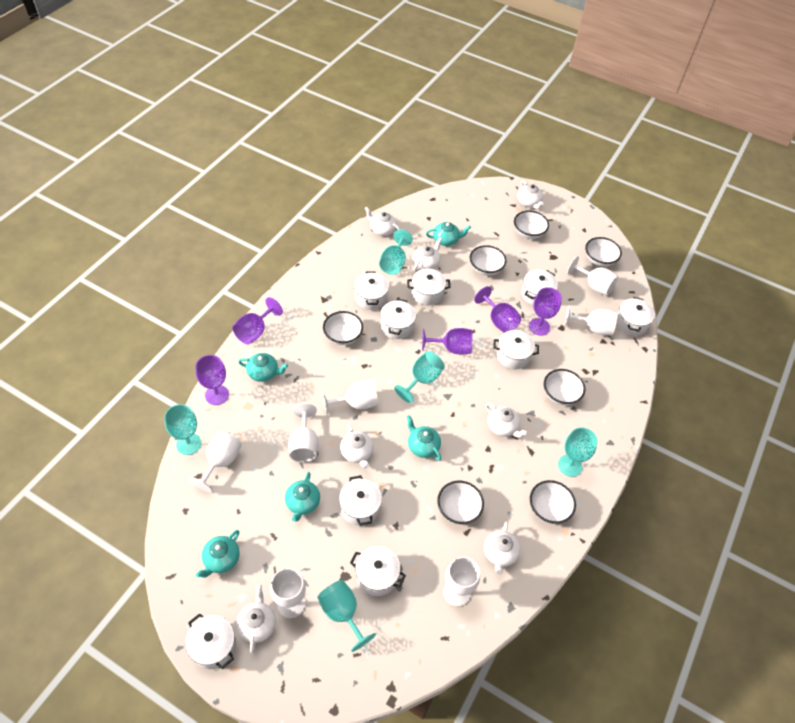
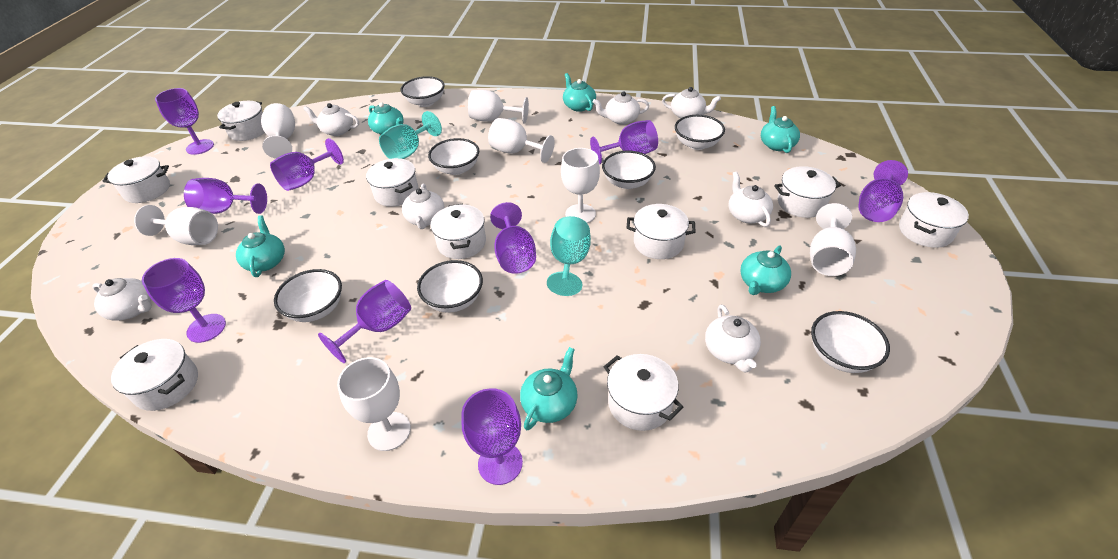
purple goblet: 5 -> 9
turquoise goblet: 5 -> 2
turquoise teapot: 5 -> 6

